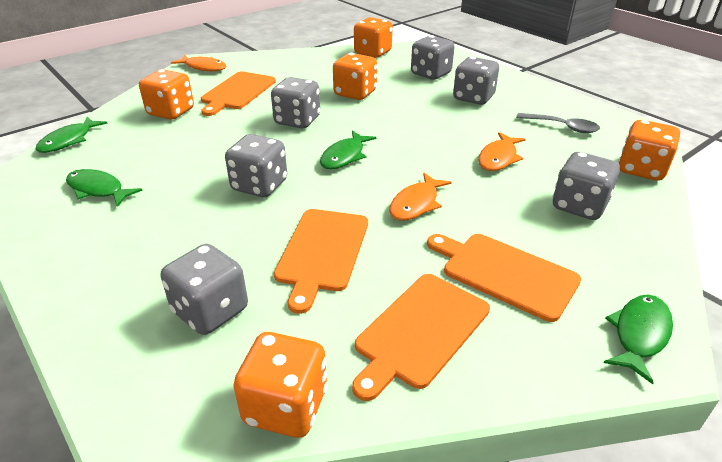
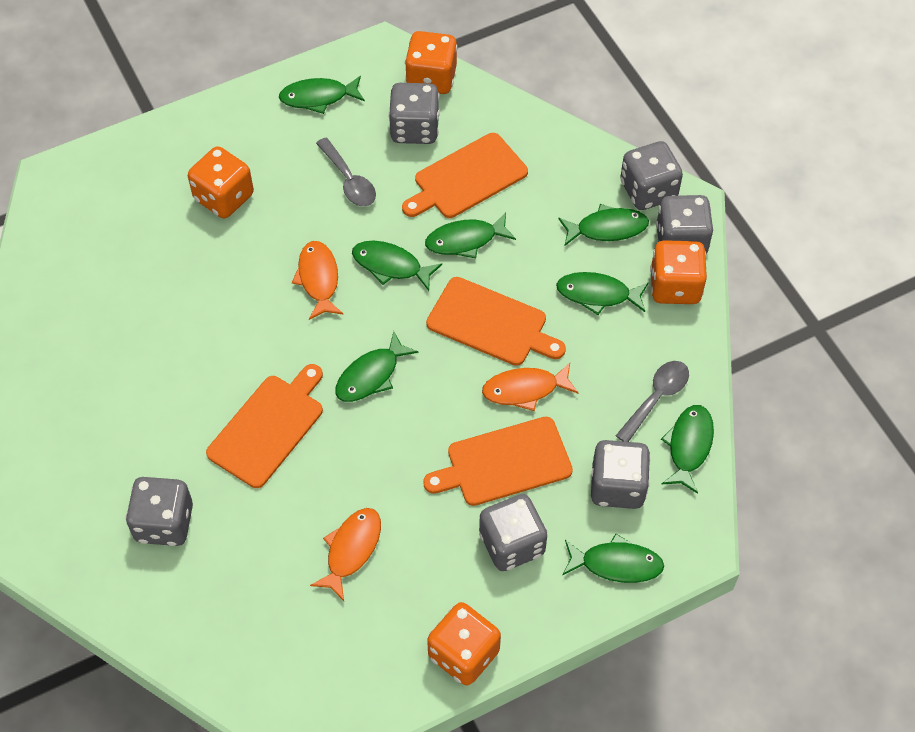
green fish: 4 -> 8
grey spoon: 1 -> 2
orange dice: 5 -> 4

